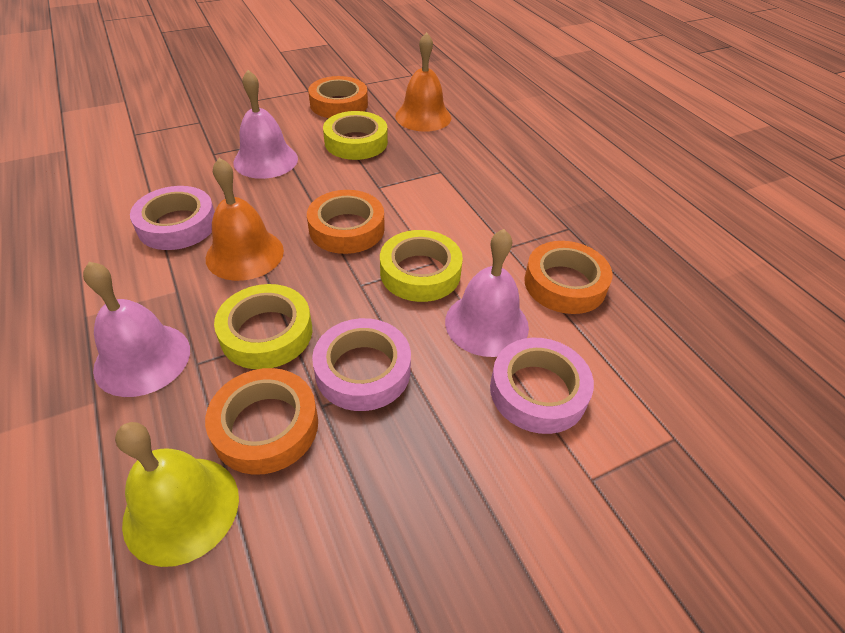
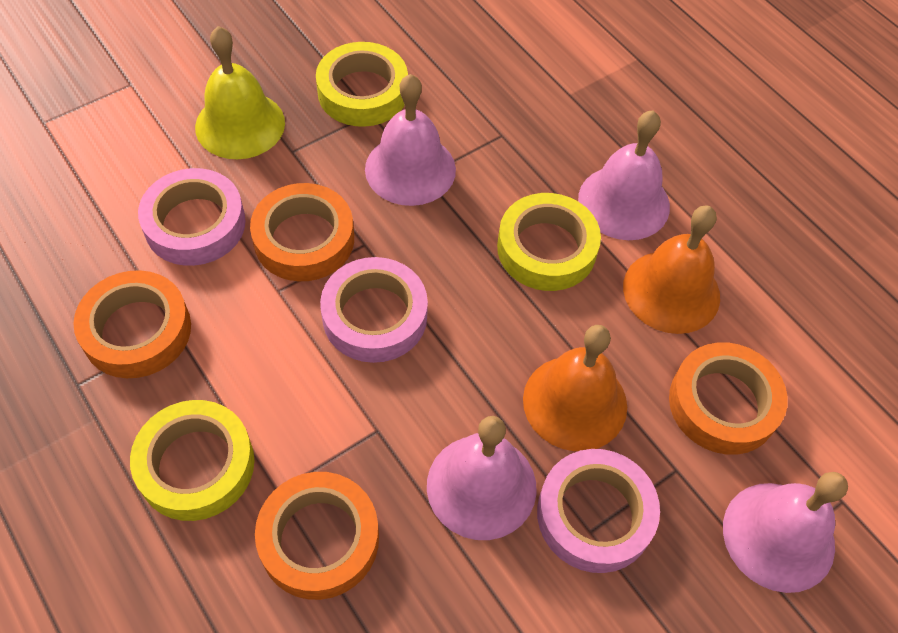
pink bell: 3 -> 4

